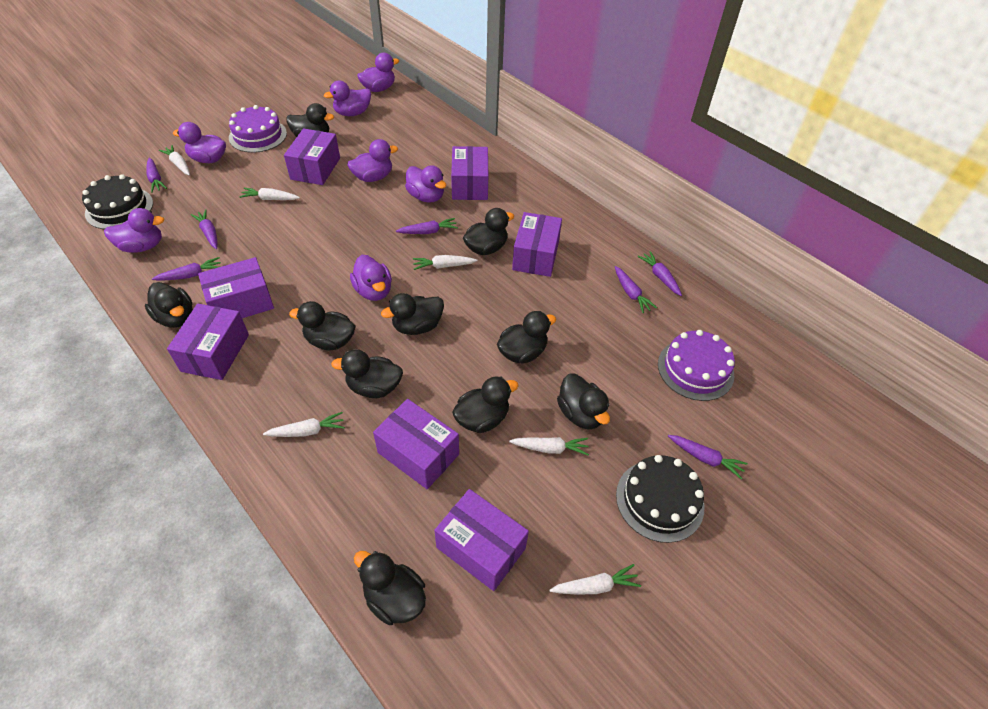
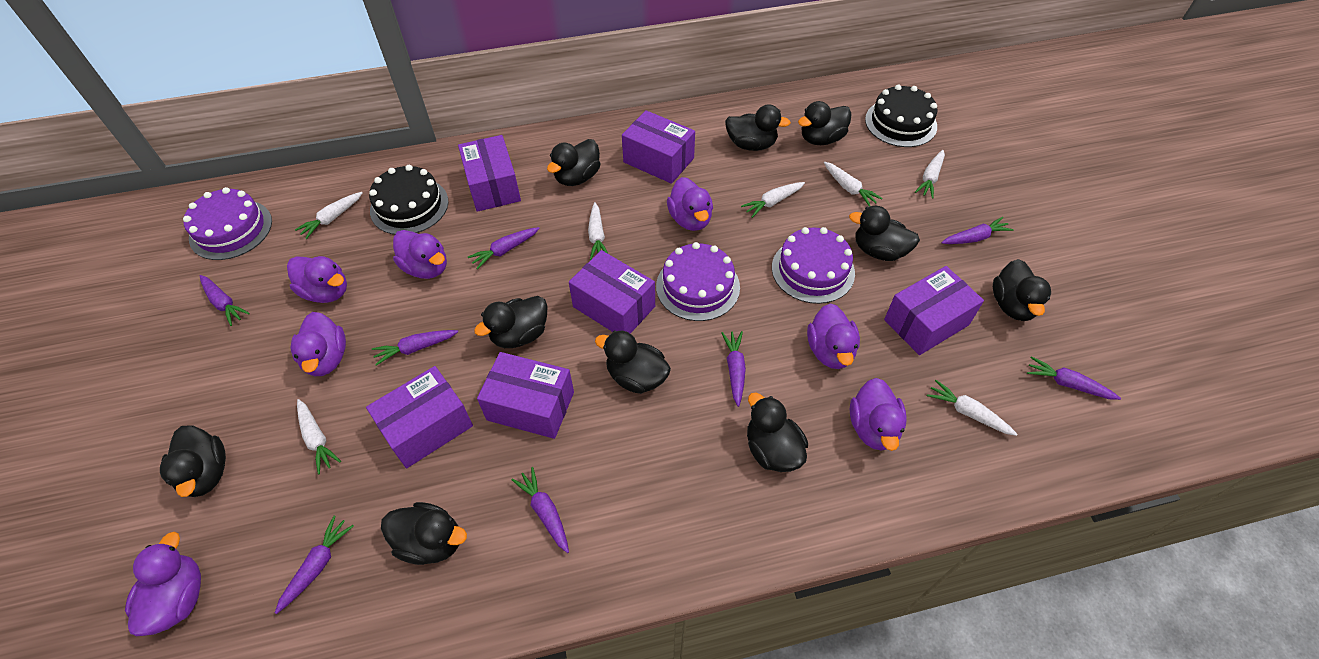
purple box: 7 -> 6
purple cake: 2 -> 3
purple carrot: 7 -> 8
white carrot: 6 -> 7

